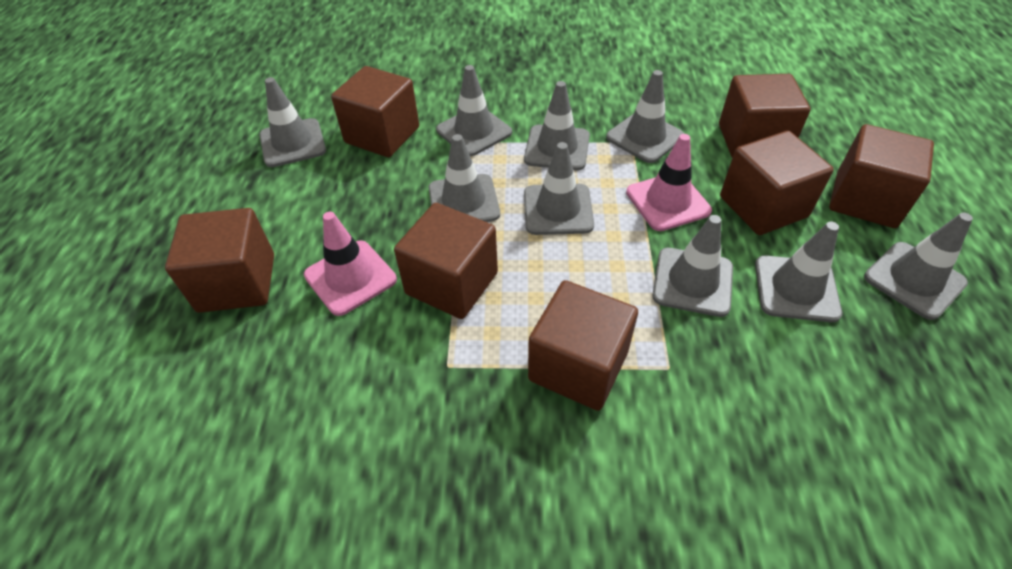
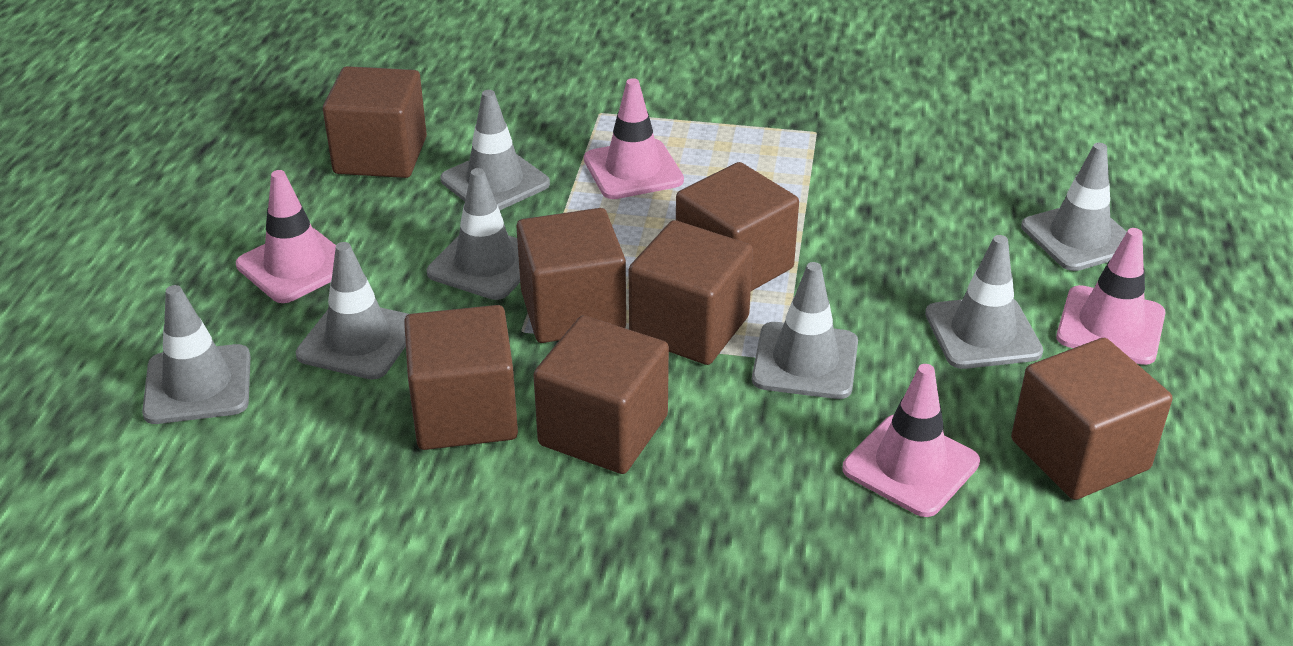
grey traffic cone: 9 -> 7
pink traffic cone: 2 -> 4

